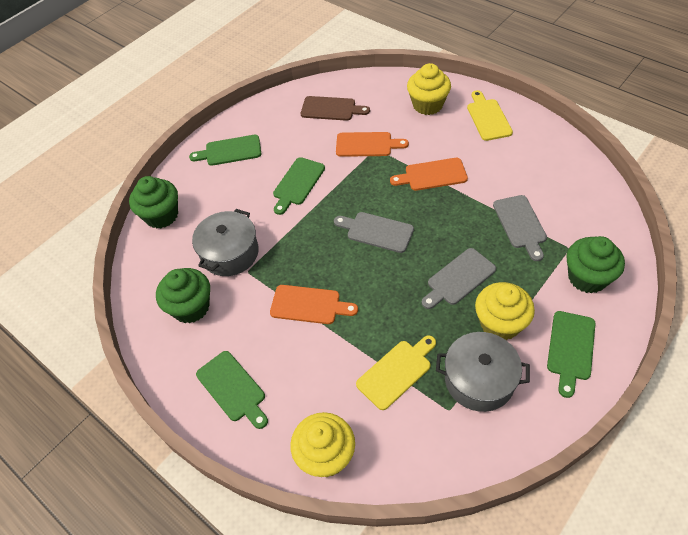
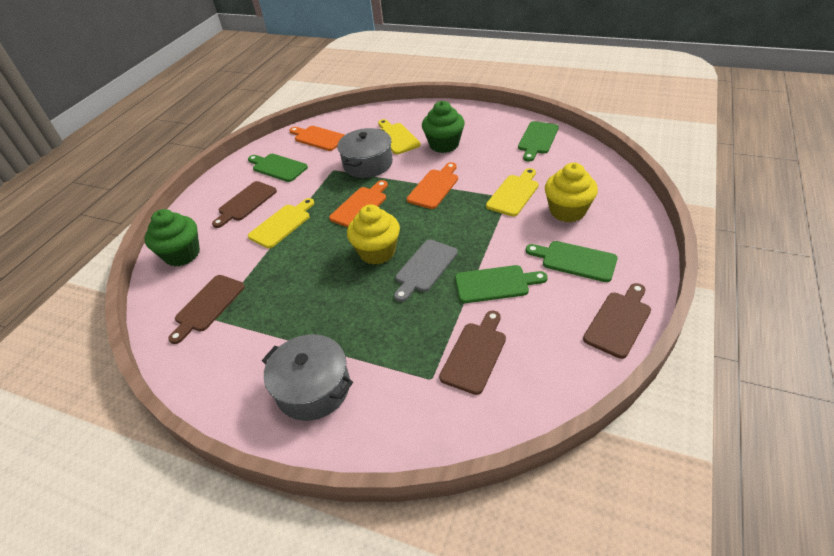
brown cutting board: 1 -> 4
green cupcake: 3 -> 2
grey cutting board: 3 -> 1
yellow cupcake: 3 -> 2
yellow cutting board: 2 -> 3

